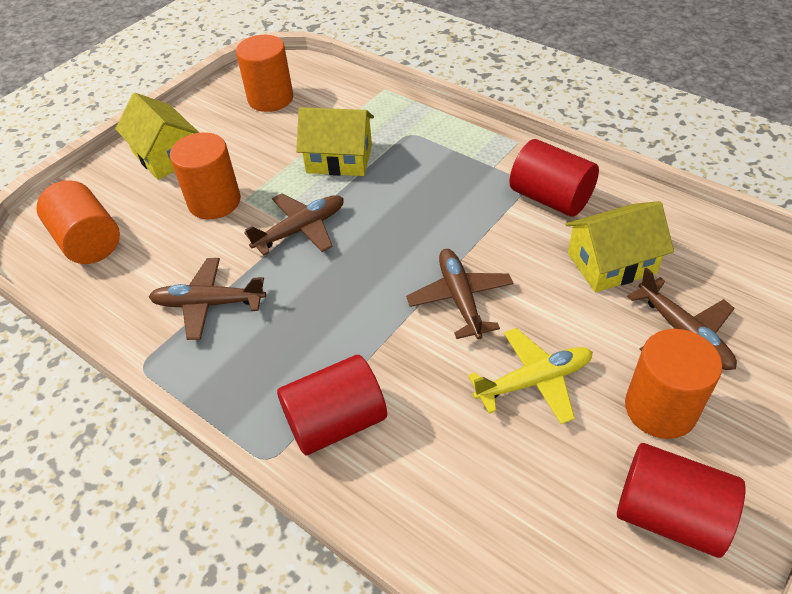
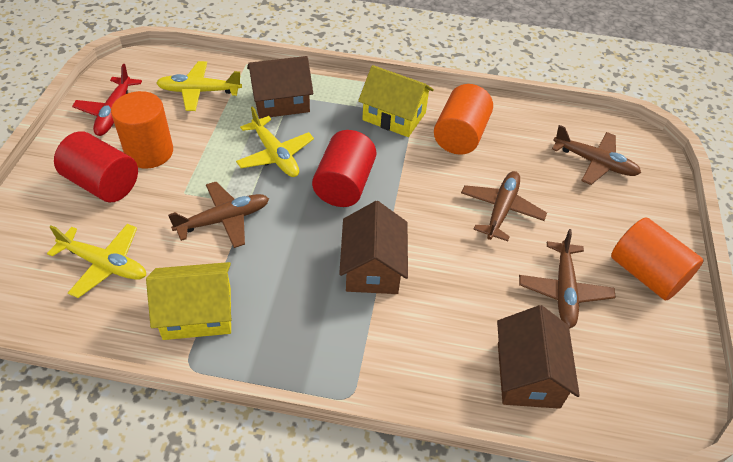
brown house: 0 -> 3
orange cylinder: 4 -> 3
red cylinder: 3 -> 2
red plane: 0 -> 1
yellow house: 3 -> 2
yellow plane: 1 -> 3

